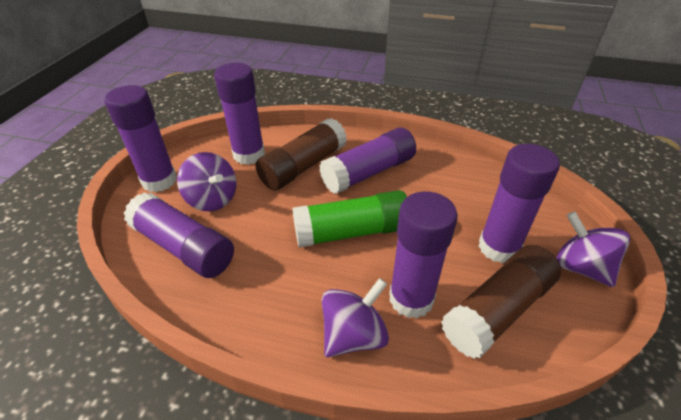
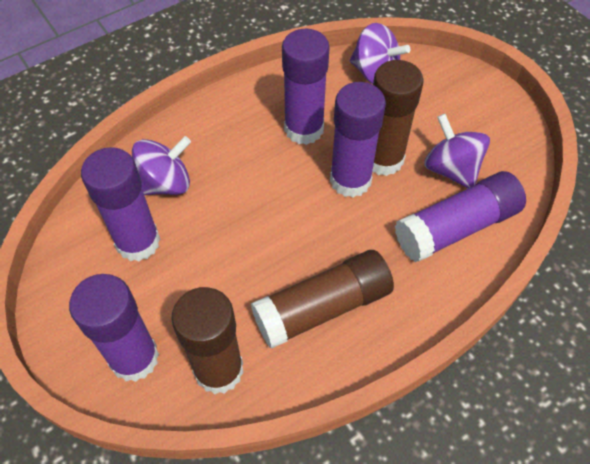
brown glue stick: 2 -> 3
green glue stick: 1 -> 0
purple glue stick: 6 -> 5

